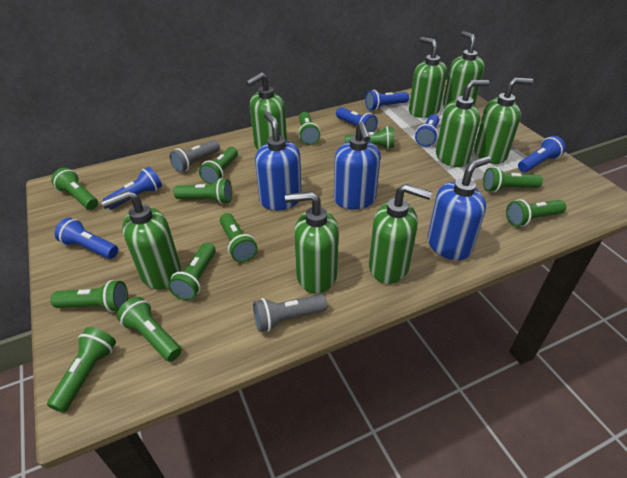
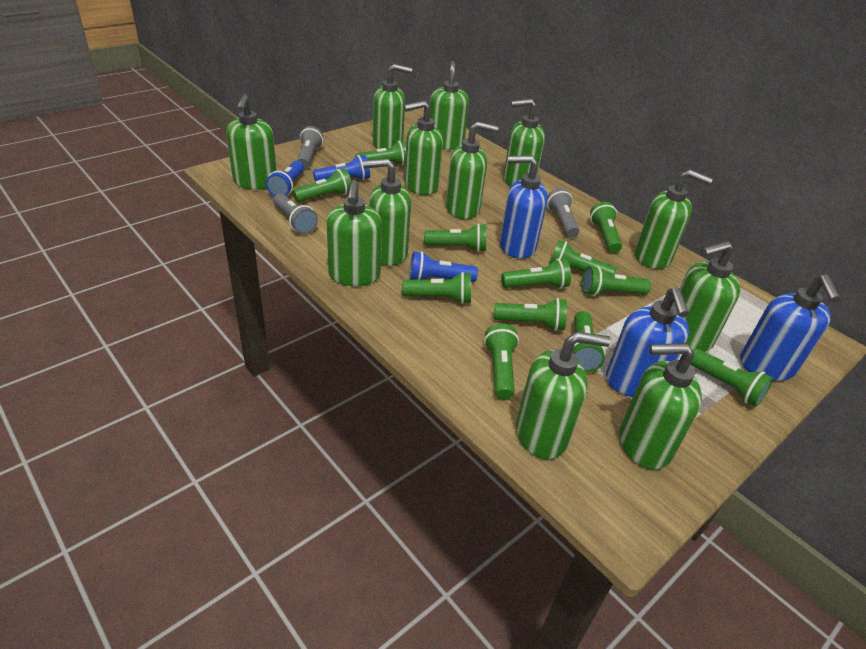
blue flashlight: 6 -> 3
green soap dispenser: 8 -> 12
grey flashlight: 2 -> 3

